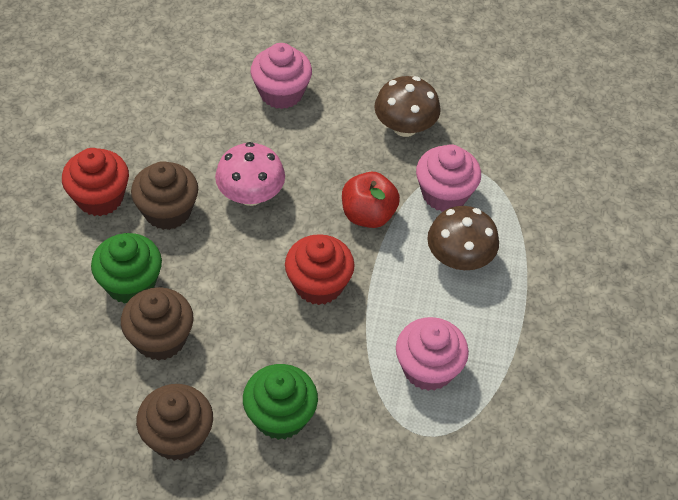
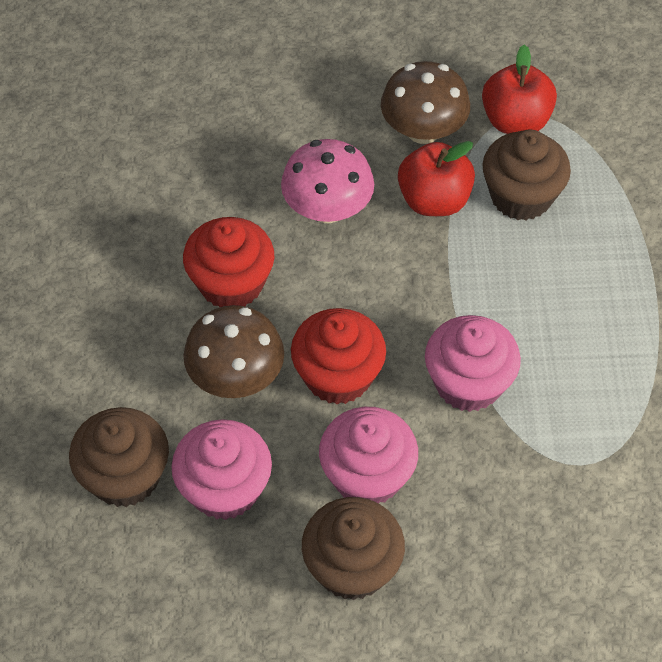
green cupcake: 2 -> 0
red apple: 1 -> 2

